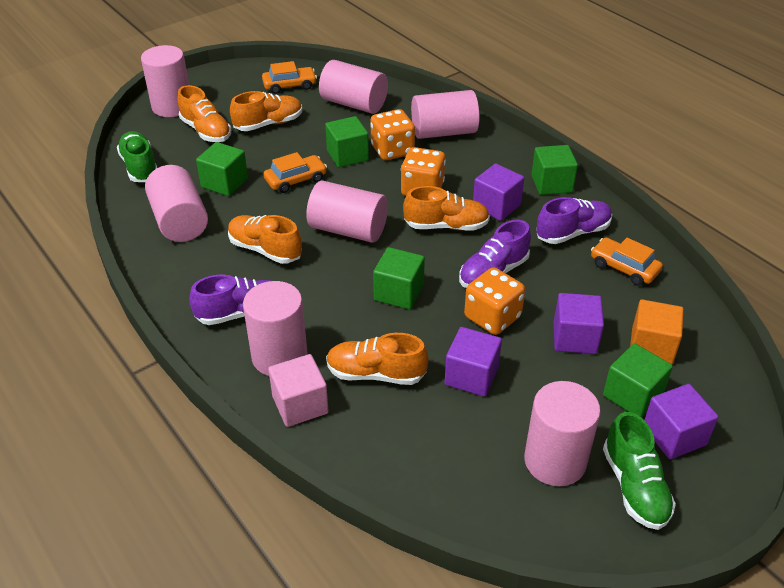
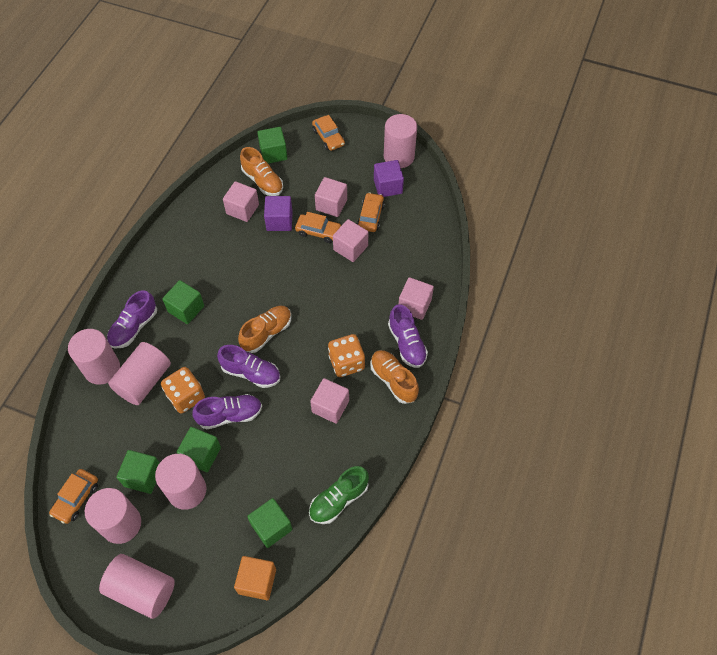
green shoe: 2 -> 1
orange car: 3 -> 4
orange dice: 3 -> 2
orange shoe: 5 -> 3
pink cube: 1 -> 5
pink cylinder: 7 -> 6
purple cube: 4 -> 2
purple shoe: 3 -> 4

